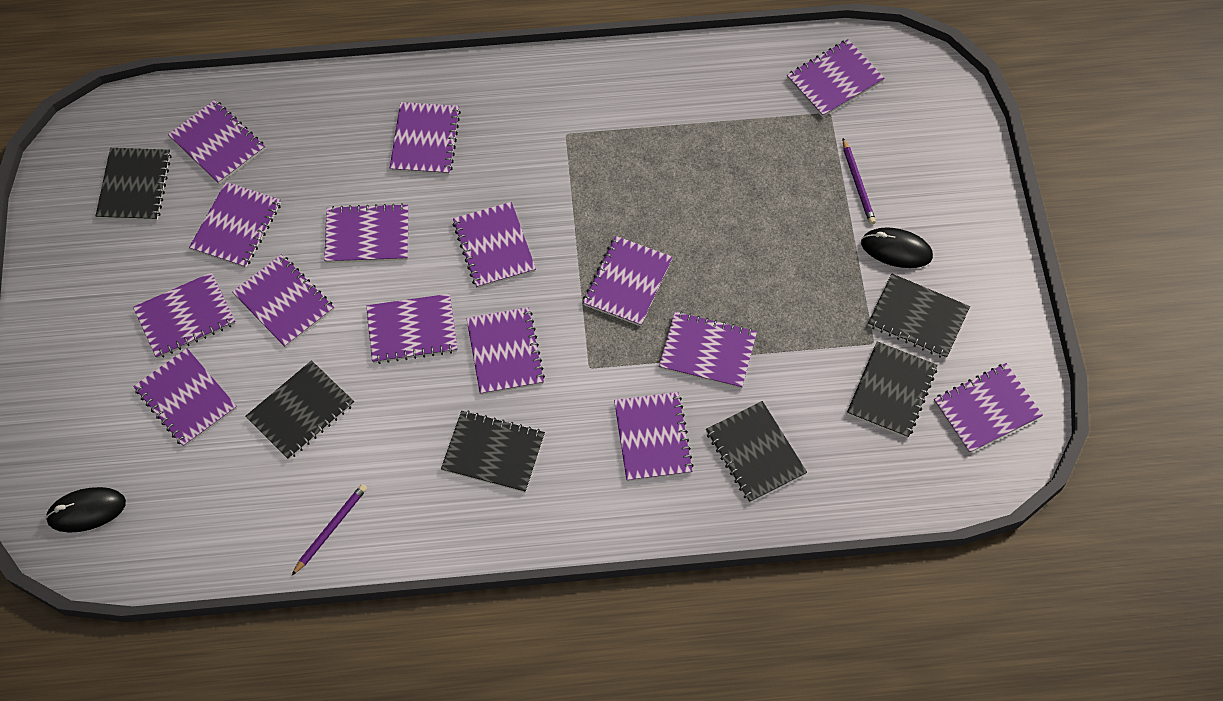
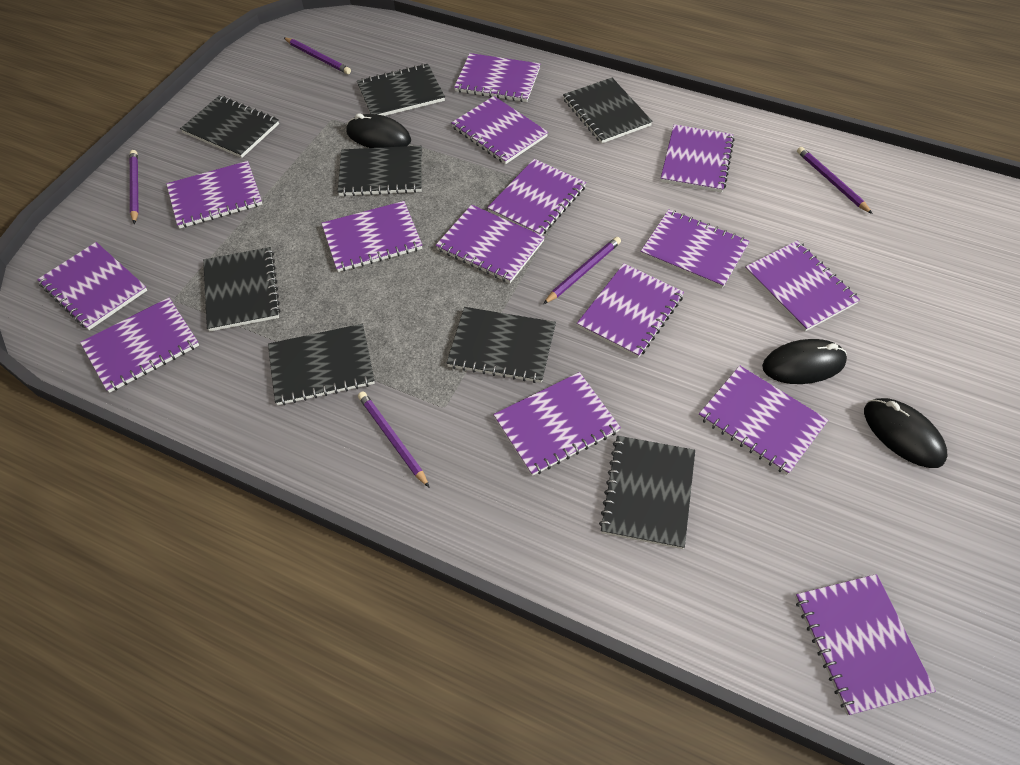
black mouse: 2 -> 3
black notebook: 6 -> 8
purple pencil: 2 -> 5

